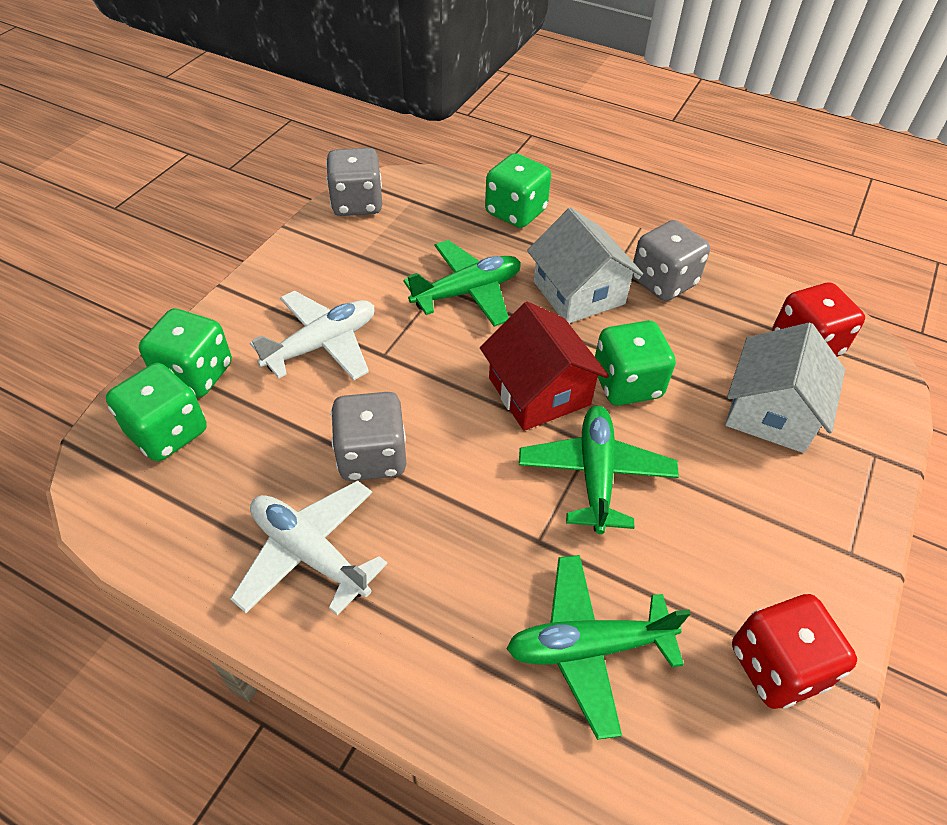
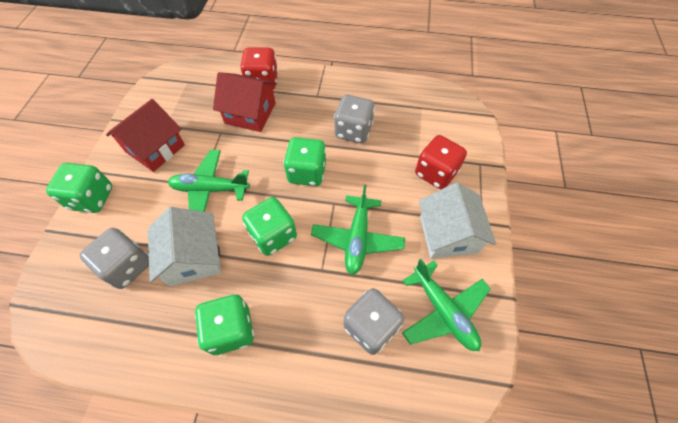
red house: 1 -> 2
white plane: 2 -> 0

